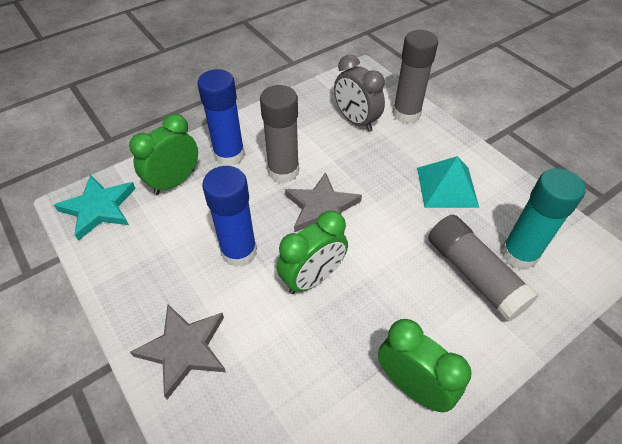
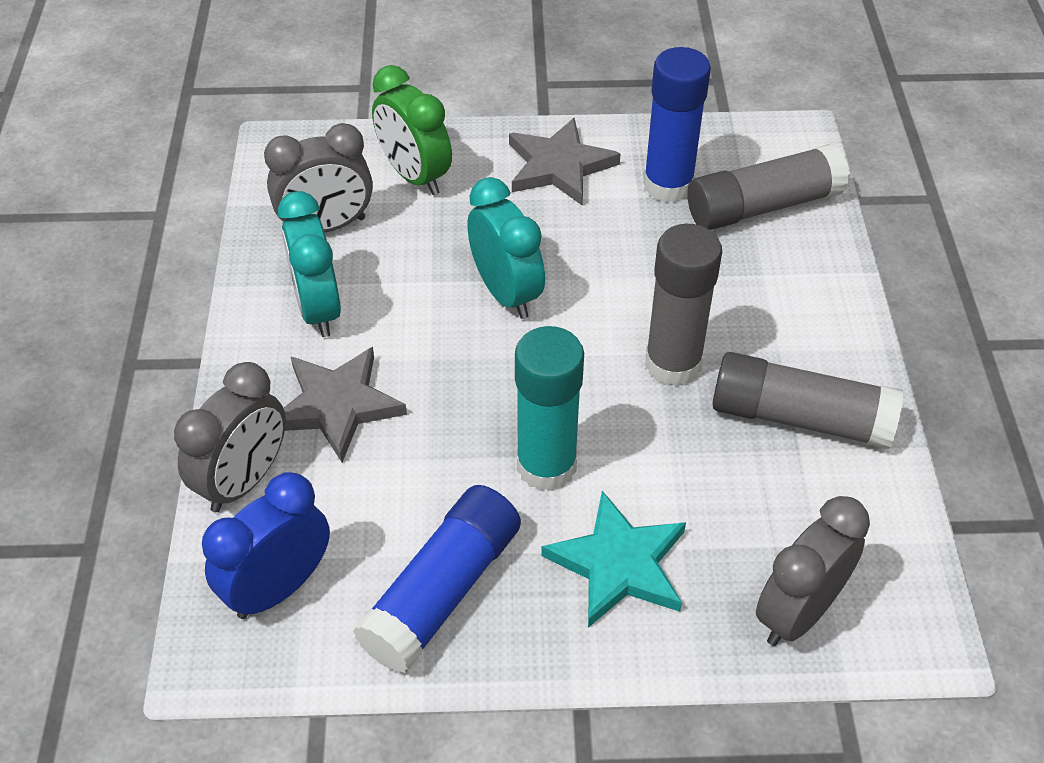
blue clock: 0 -> 1
green clock: 3 -> 1
grey clock: 1 -> 3
turquoise clock: 0 -> 2
turquoise pyramid: 1 -> 0

